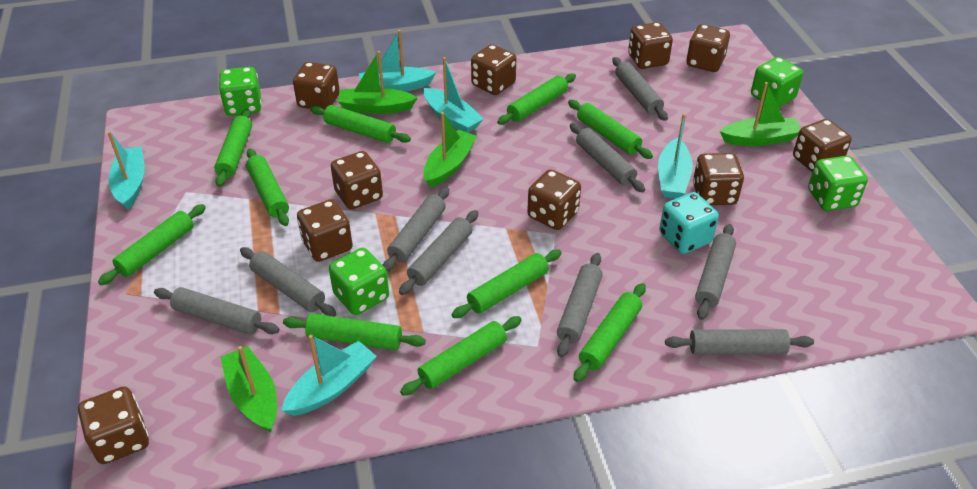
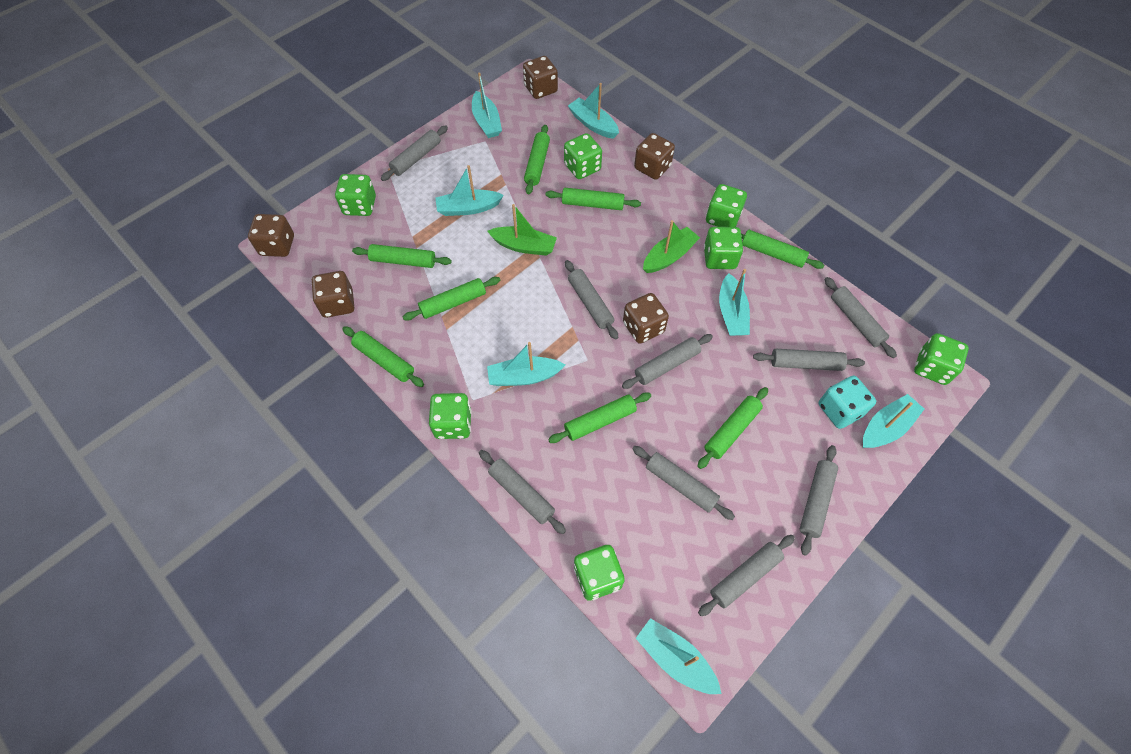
brown dice: 10 -> 5
green boat: 4 -> 2
green dice: 4 -> 7
green rolling pin: 10 -> 8
turquoise boat: 5 -> 7

